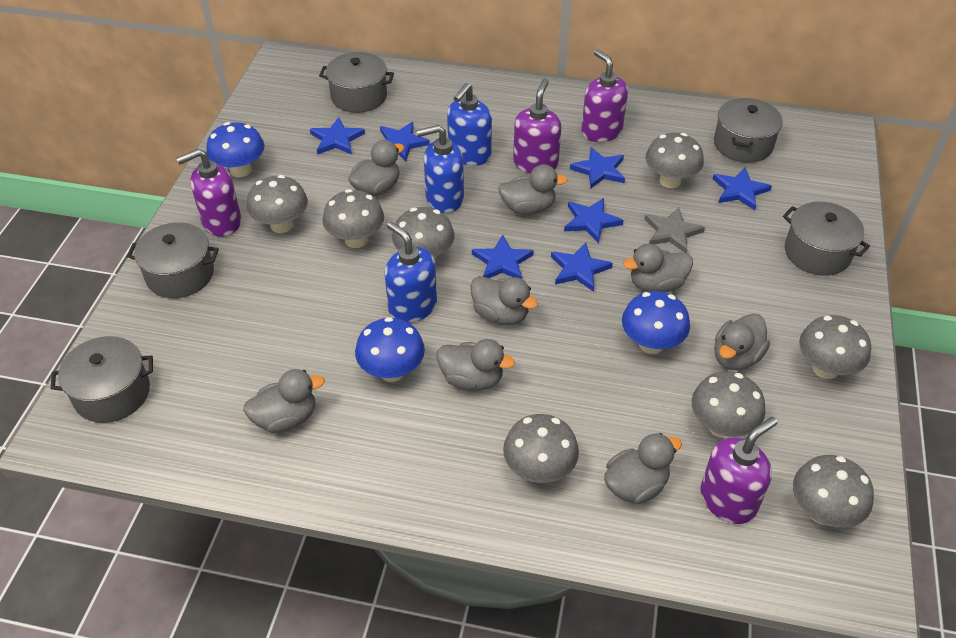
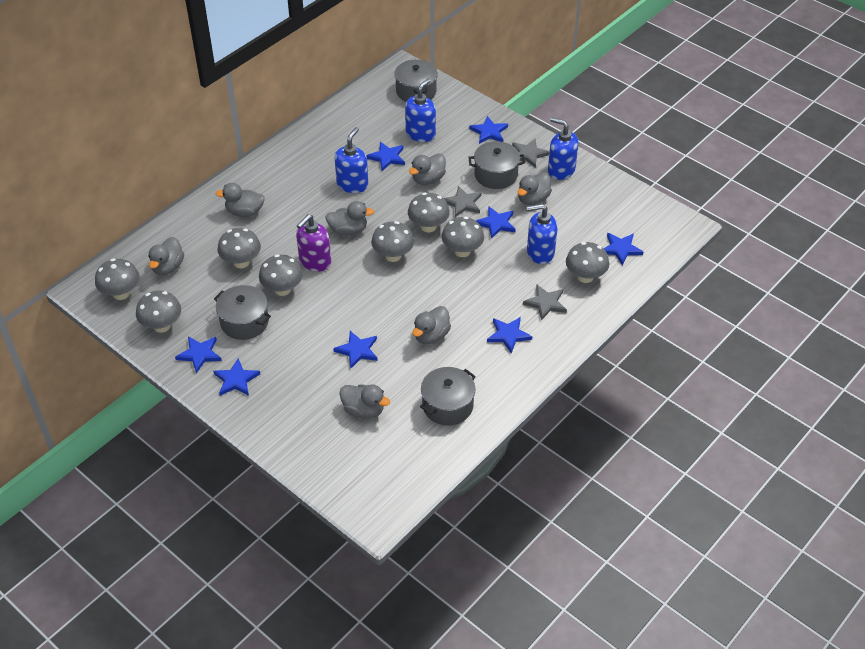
blue mushroom: 3 -> 0
blue soap dispenser: 3 -> 4
blue star: 7 -> 8
grey duck: 8 -> 7
grey pot: 5 -> 4
grey star: 1 -> 3
purple soap dispenser: 4 -> 1

